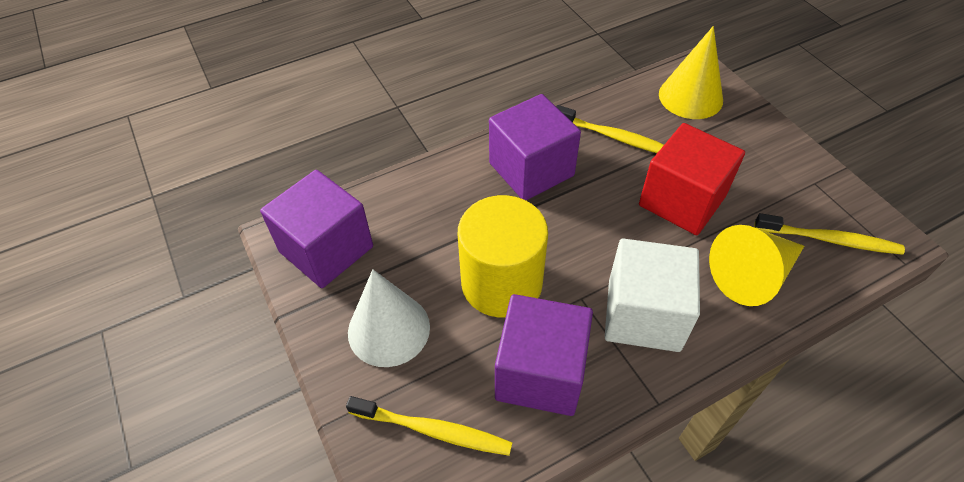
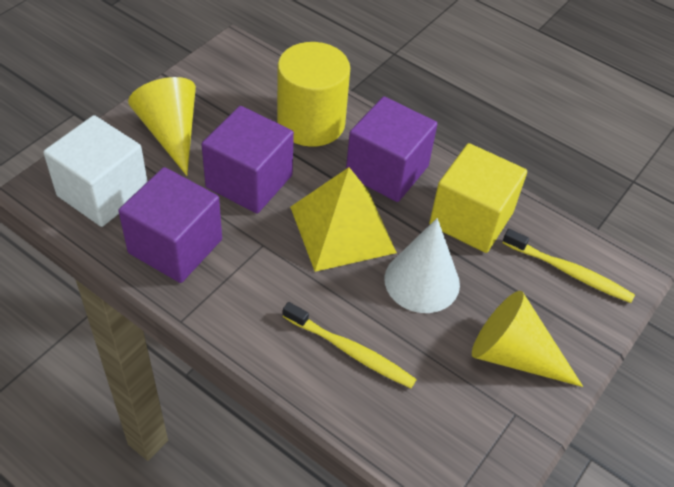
red cube: 1 -> 0
yellow cube: 0 -> 1
yellow pyramid: 0 -> 1
yellow toothbrush: 3 -> 2

